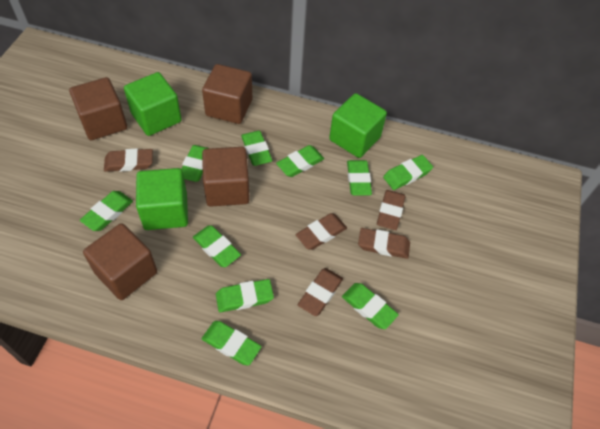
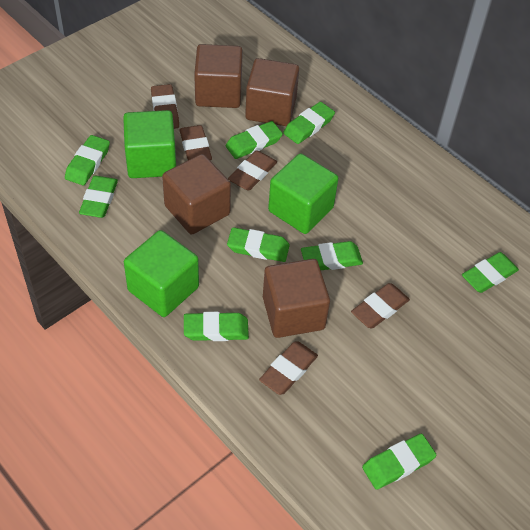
green eraser: 10 -> 9

